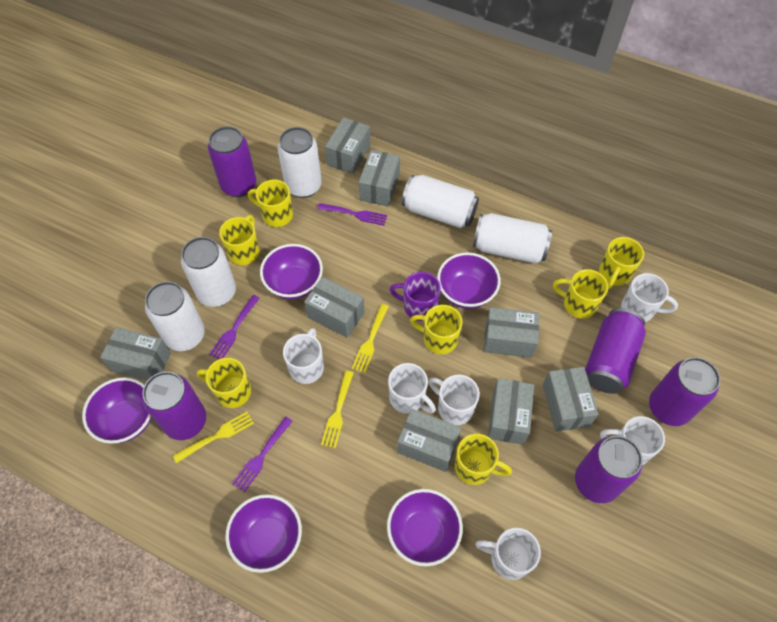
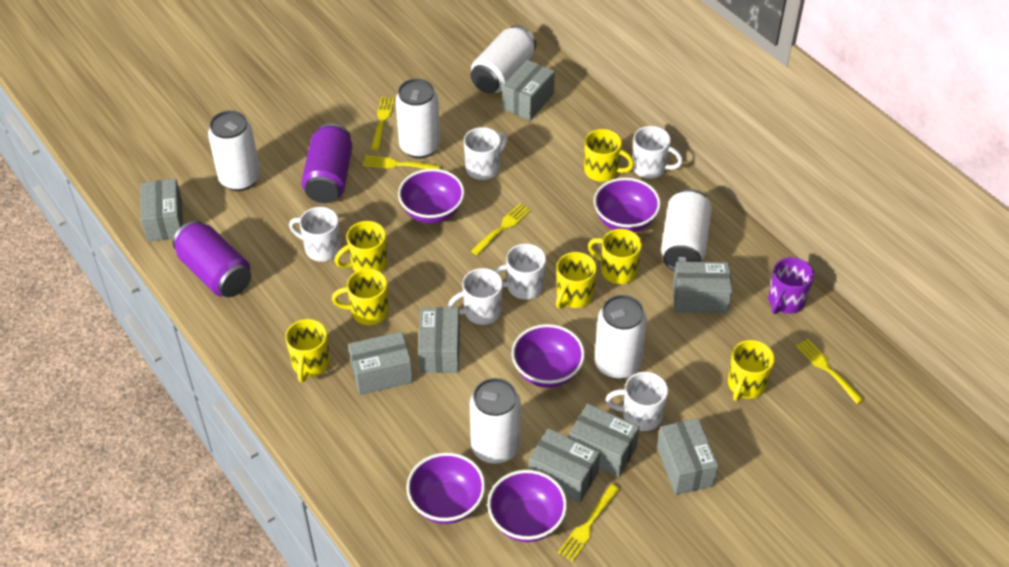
purple can: 5 -> 2
purple fork: 3 -> 0
white can: 5 -> 6
yellow fork: 3 -> 5

